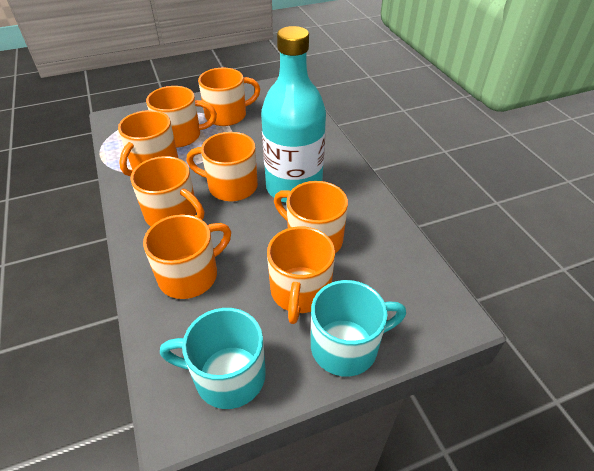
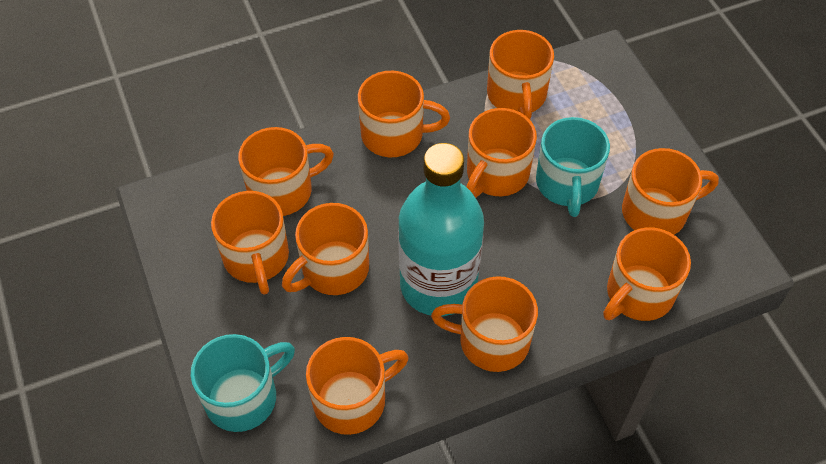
orange mug: 8 -> 10

